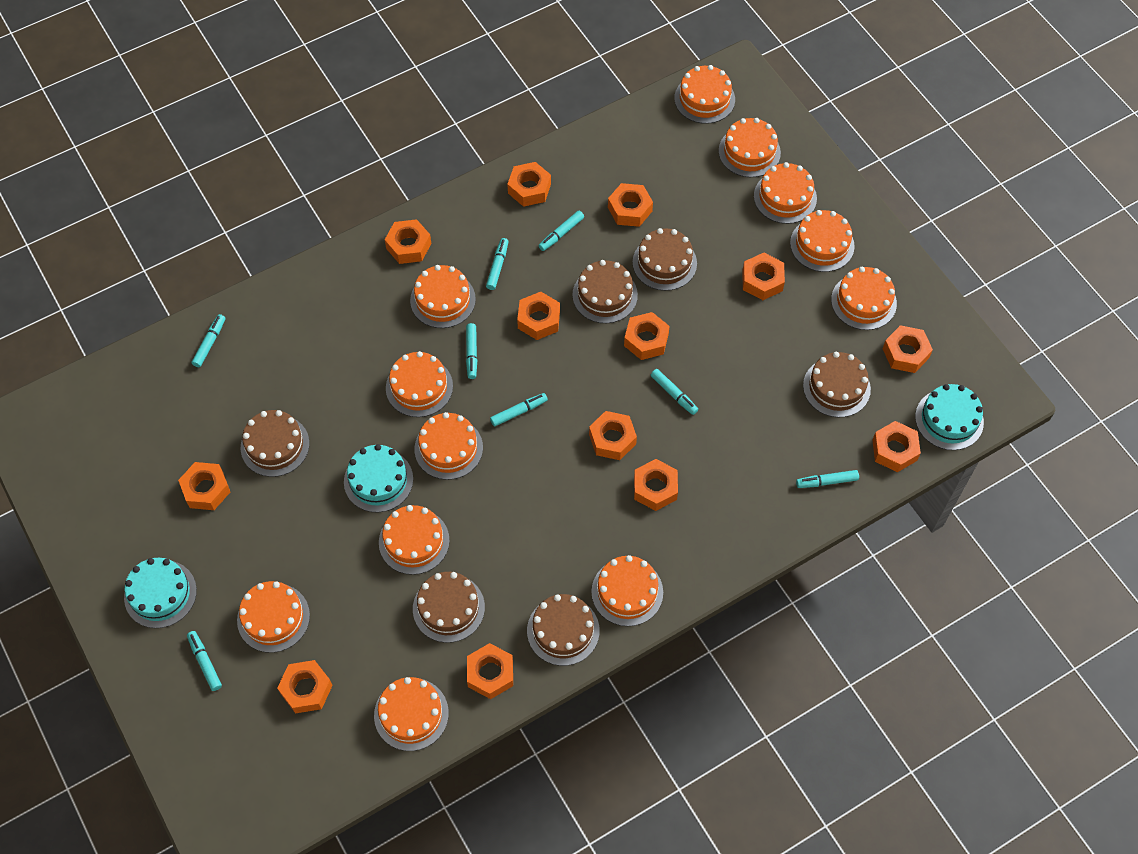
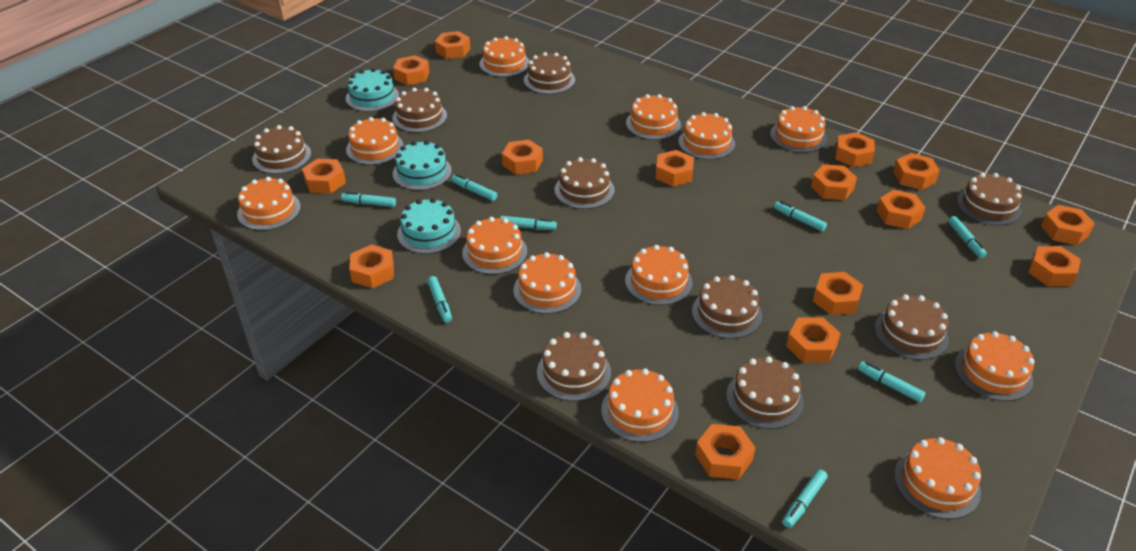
brown cake: 6 -> 9
orange nut: 13 -> 15

